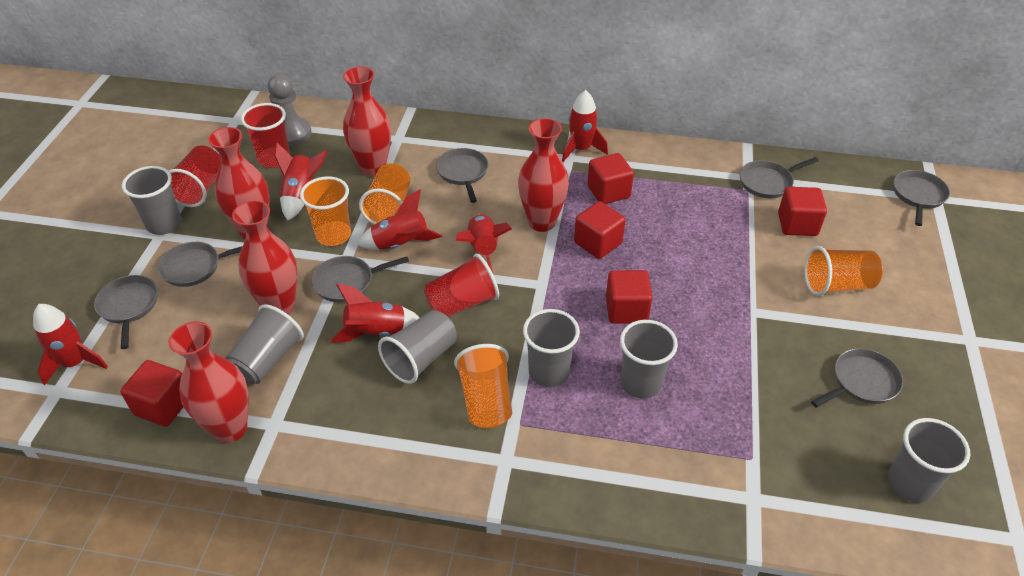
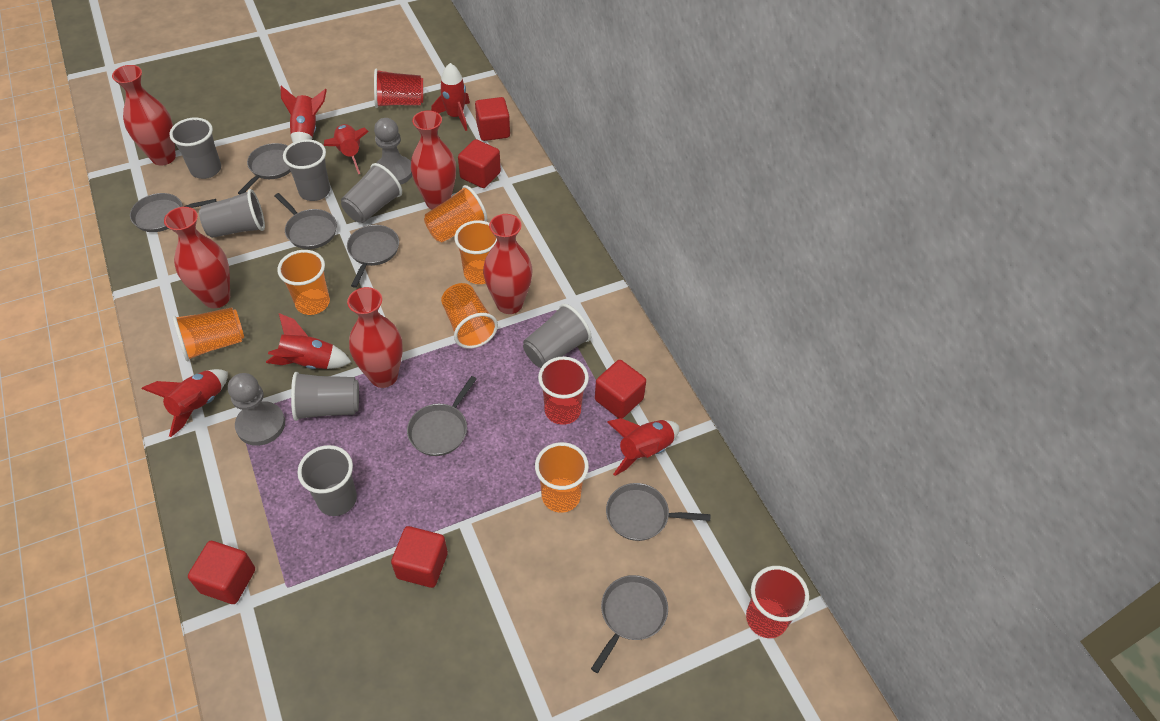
grey cup: 6 -> 7
grey pawn: 1 -> 2
orange cup: 4 -> 6

